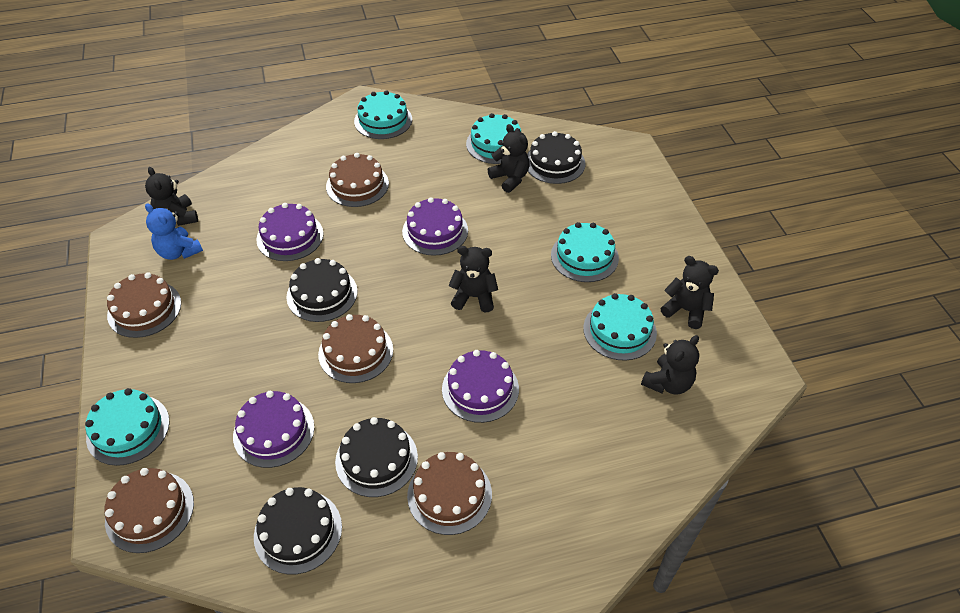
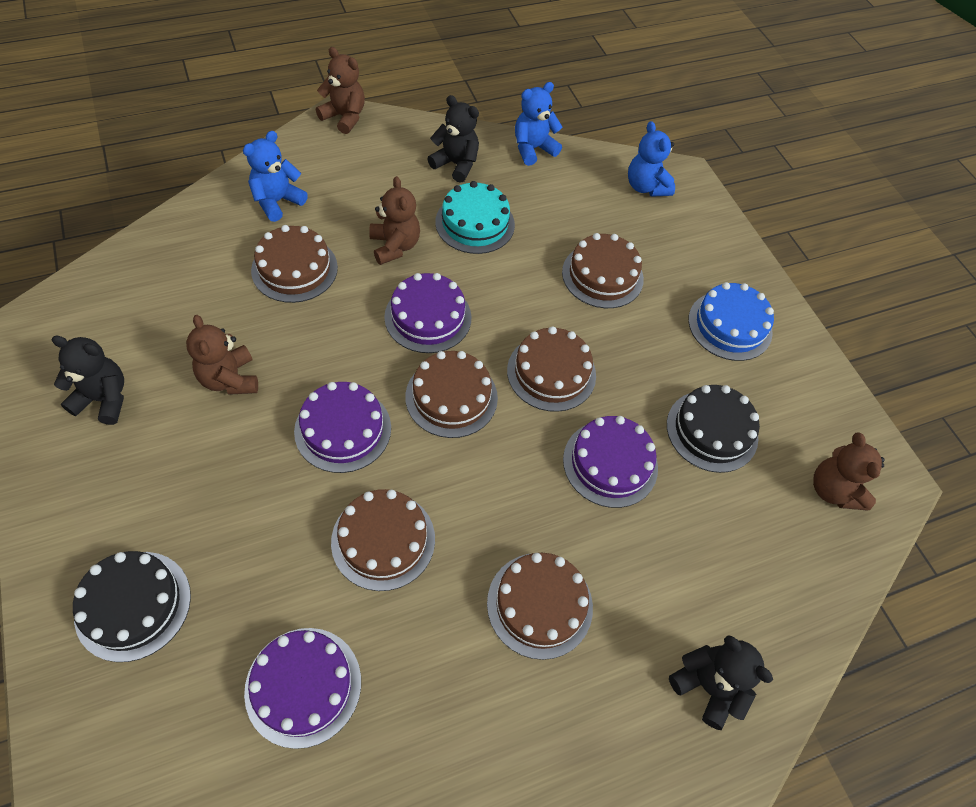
black cake: 4 -> 2
black teddy bear: 5 -> 3
blue cake: 0 -> 1
blue teddy bear: 1 -> 3
brown cake: 5 -> 6
brown teddy bear: 0 -> 4
turquoise cake: 5 -> 1

